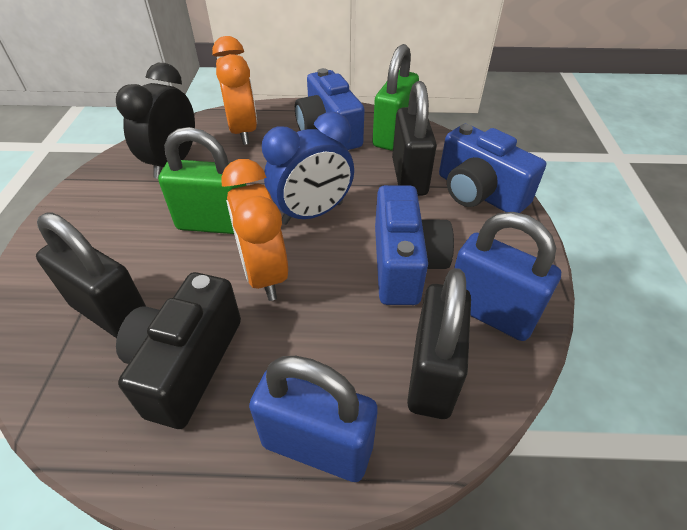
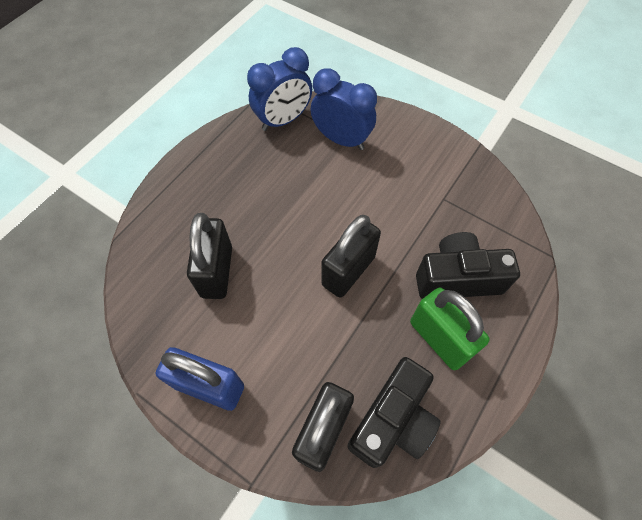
black camera: 1 -> 2
black clock: 1 -> 0
blue camera: 3 -> 0
blue clock: 1 -> 2
blue padlock: 2 -> 1
green padlock: 2 -> 1
orange clock: 2 -> 0

